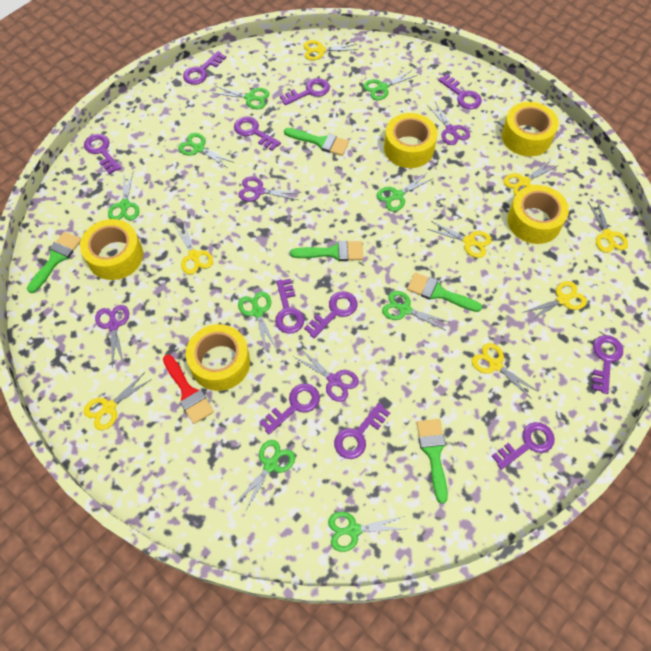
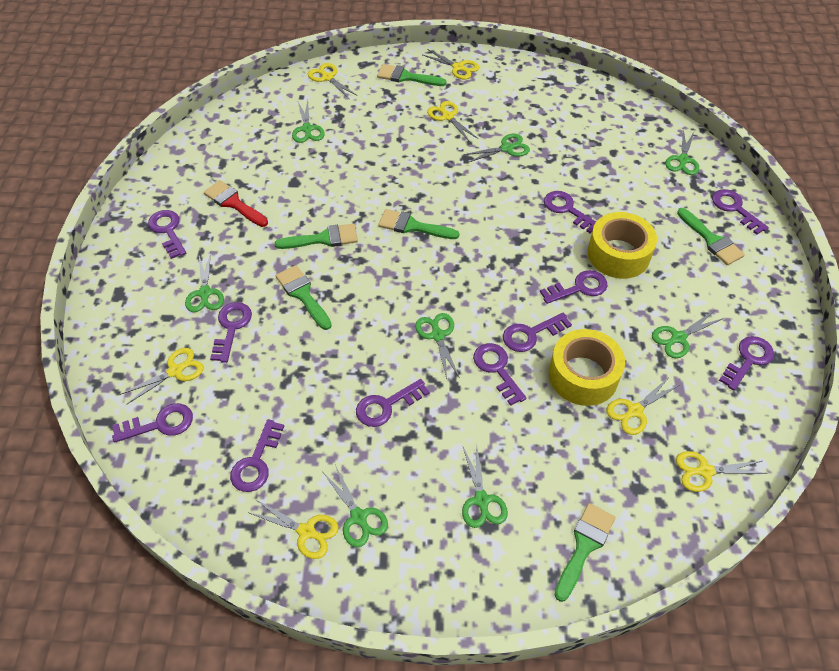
green brush: 5 -> 6
green scissors: 9 -> 8
purple scissors: 4 -> 0
yellow scissors: 8 -> 7
yellow tape: 5 -> 2

